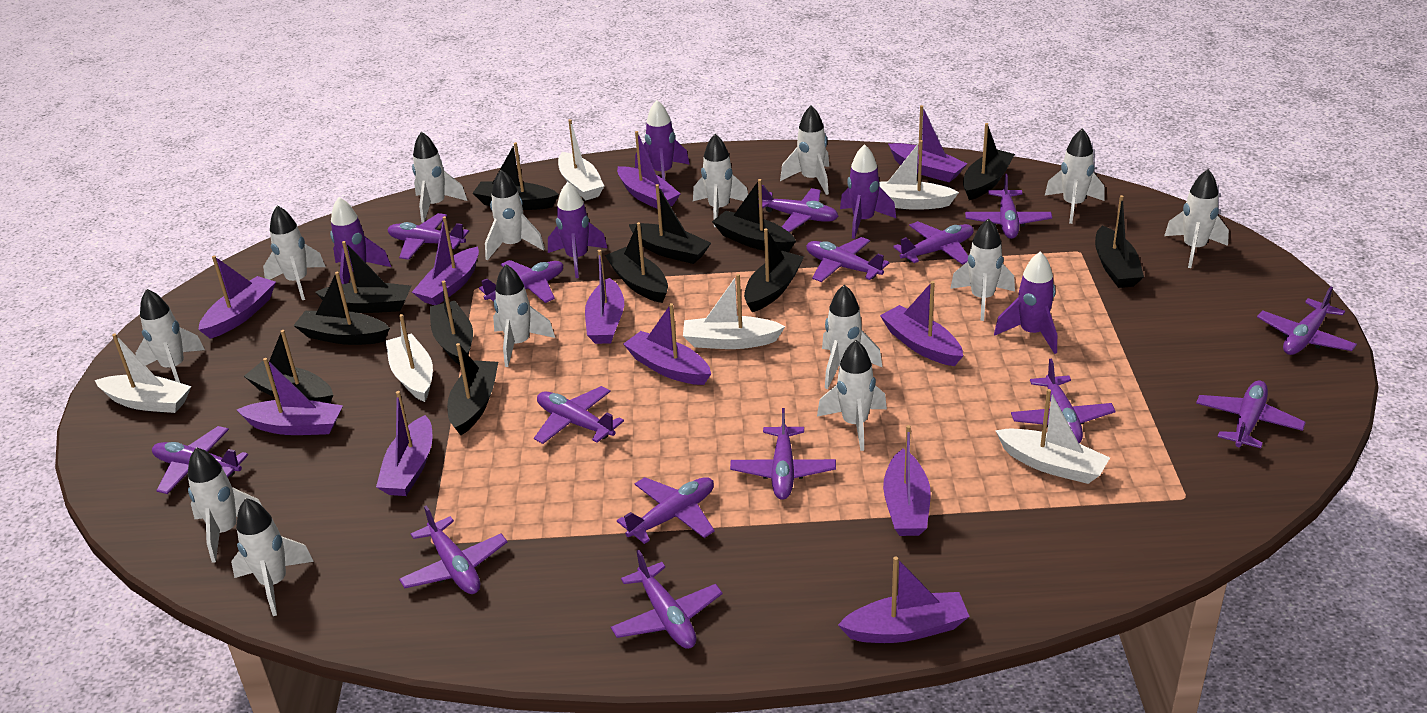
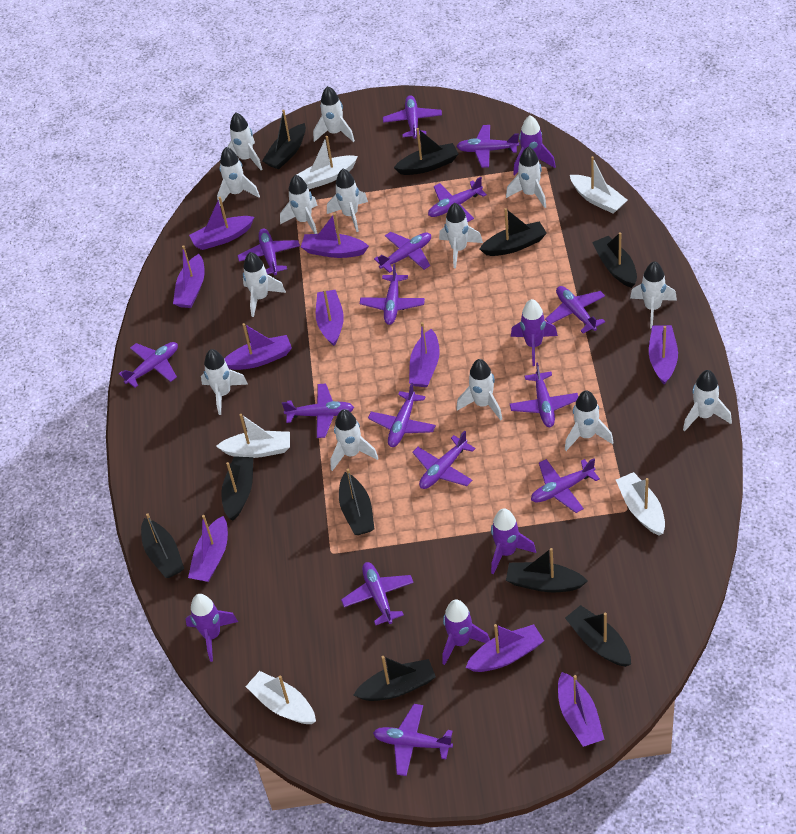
black boat: 12 -> 10
purple boat: 11 -> 10
white boat: 6 -> 5

